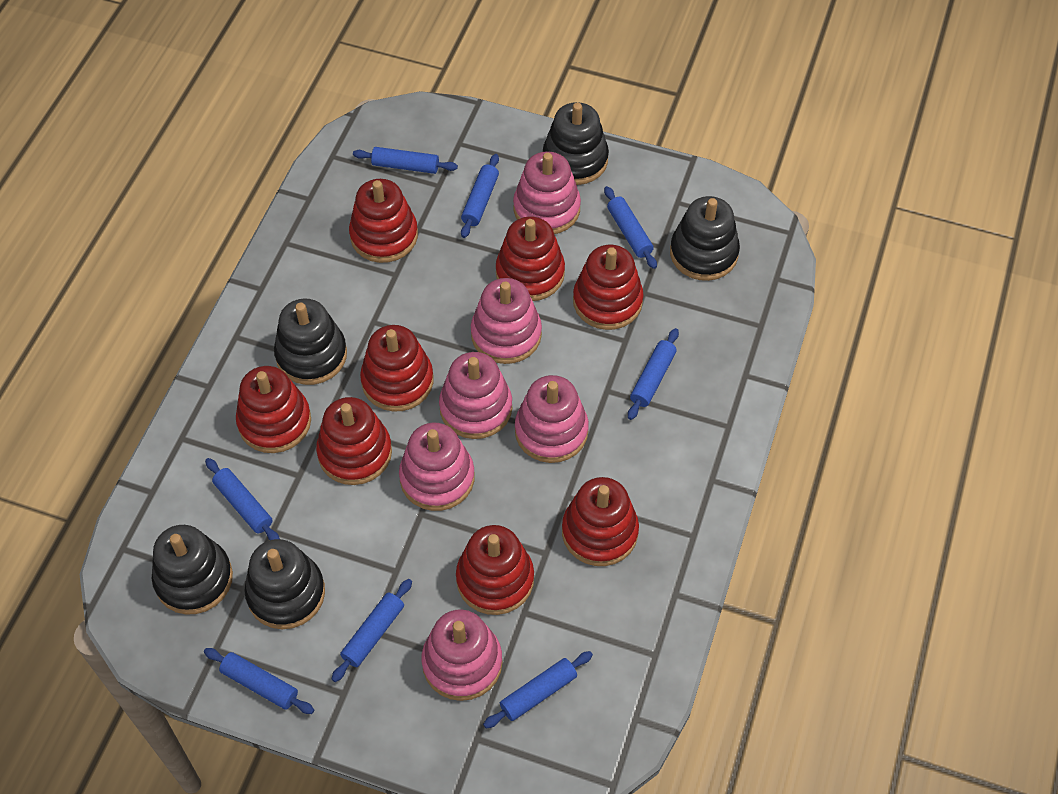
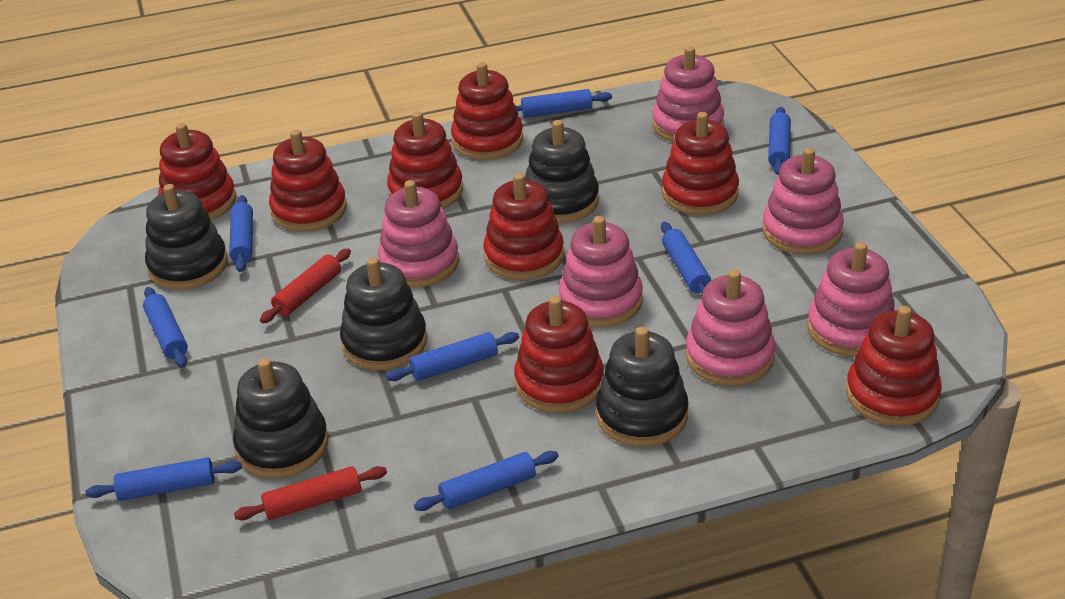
red rolling pin: 0 -> 2

